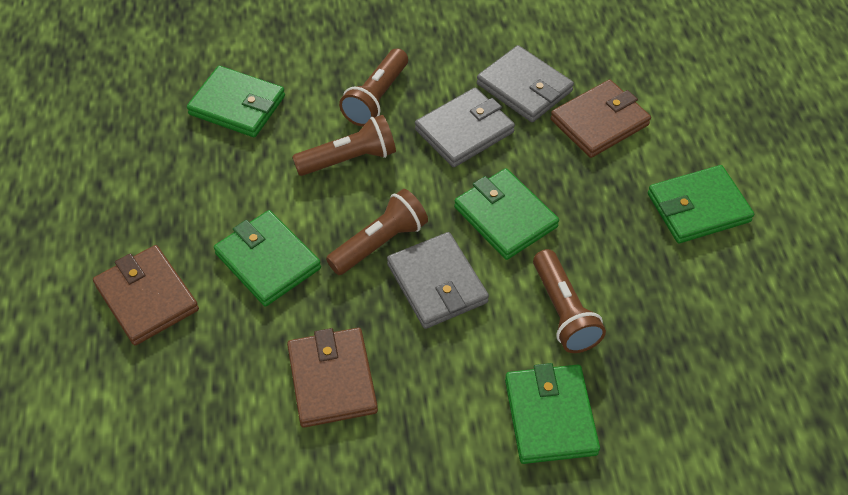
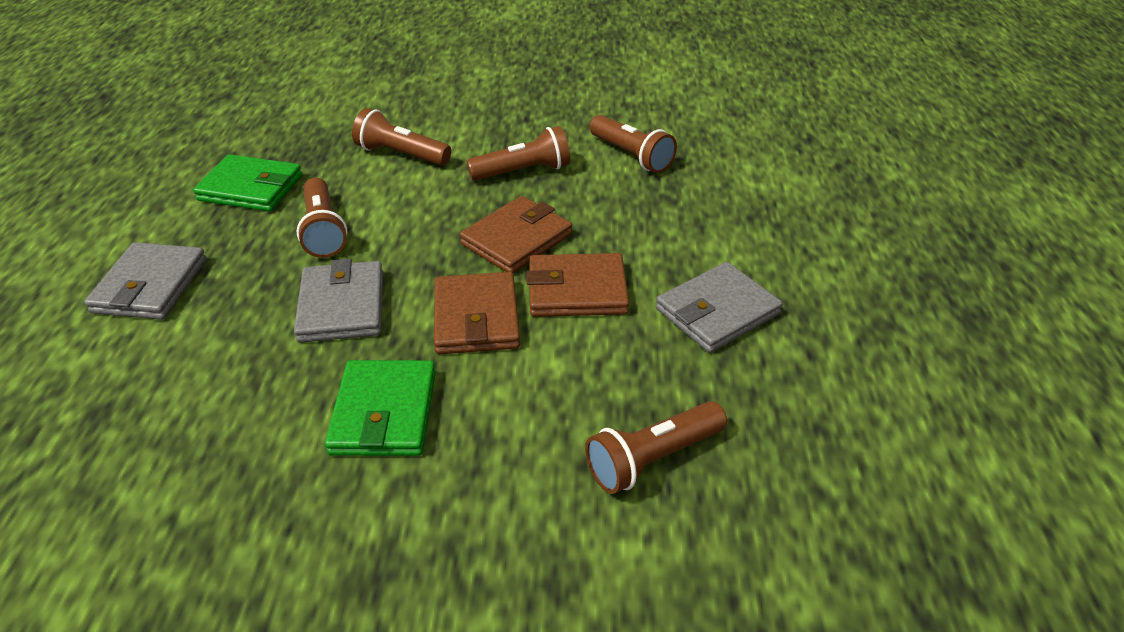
brown flashlight: 4 -> 5
green wallet: 5 -> 2

